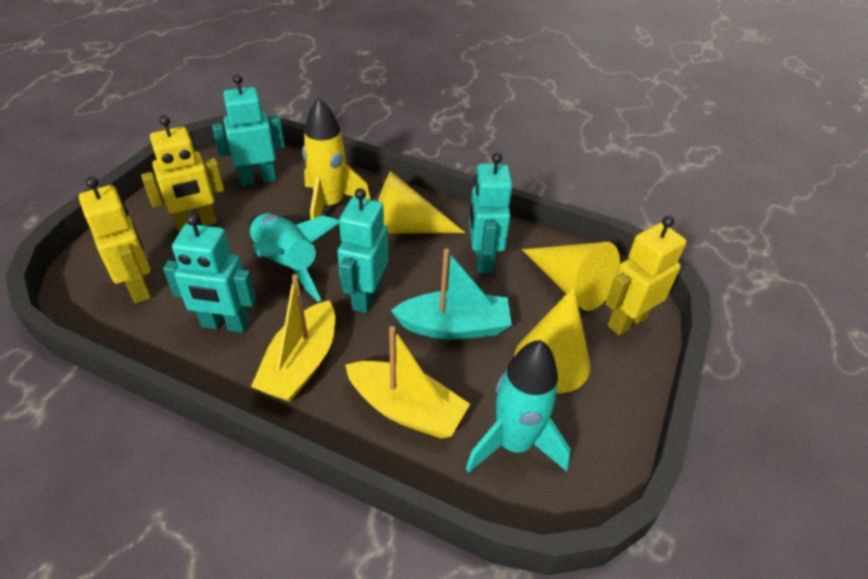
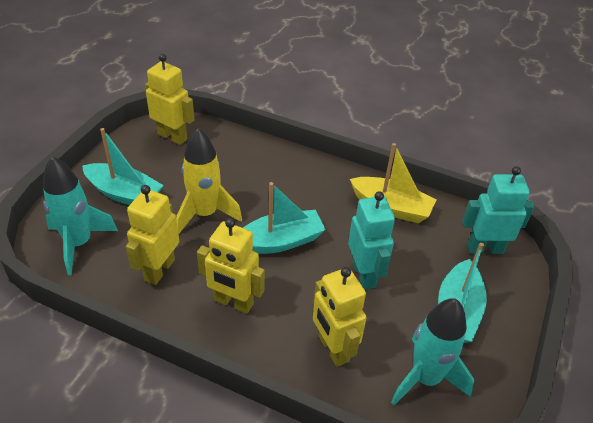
turquoise boat: 1 -> 3
turquoise robot: 4 -> 2
yellow boat: 2 -> 1
yellow cone: 3 -> 0
yellow robot: 3 -> 4

